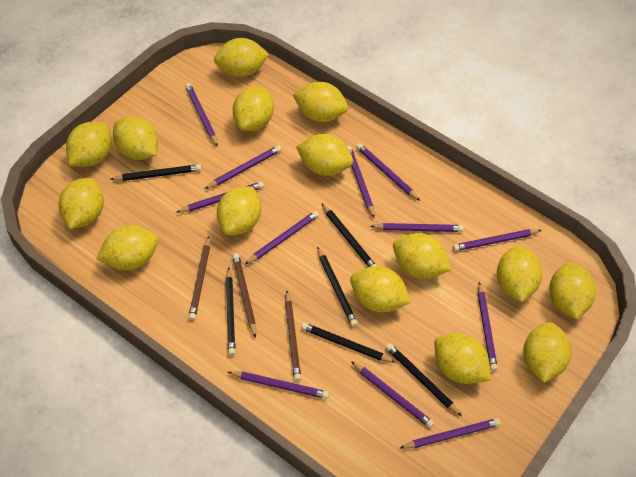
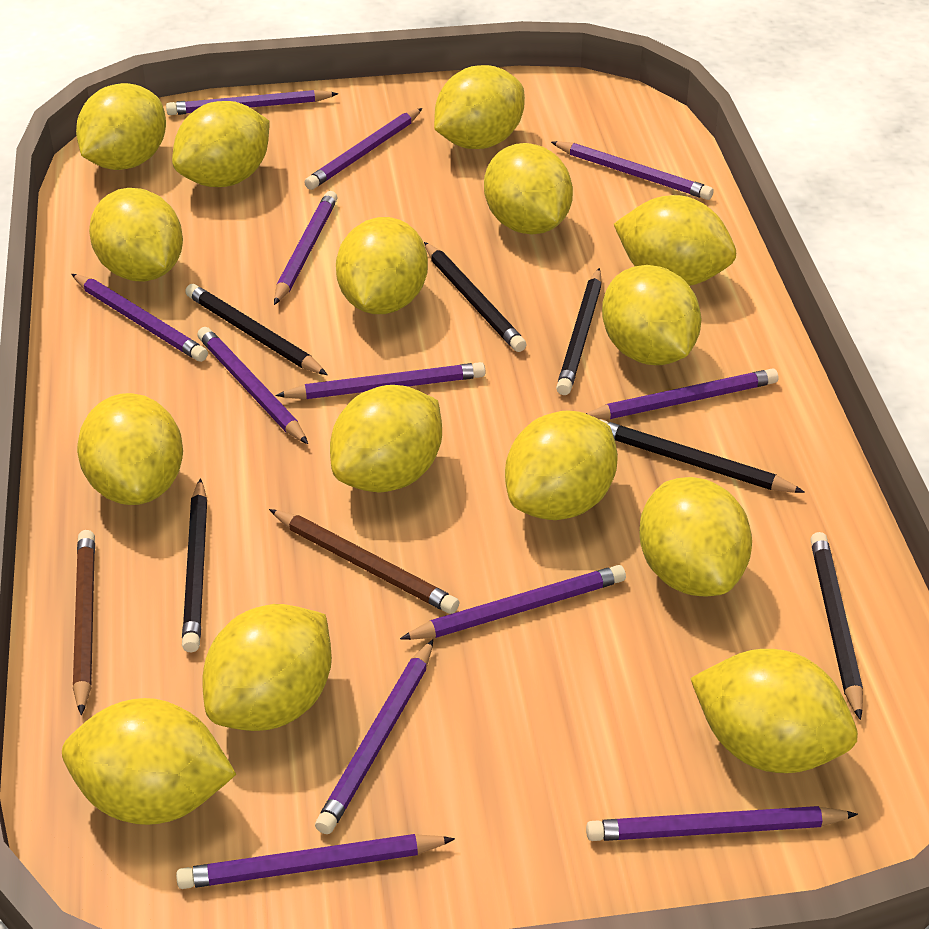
brown pencil: 3 -> 2

